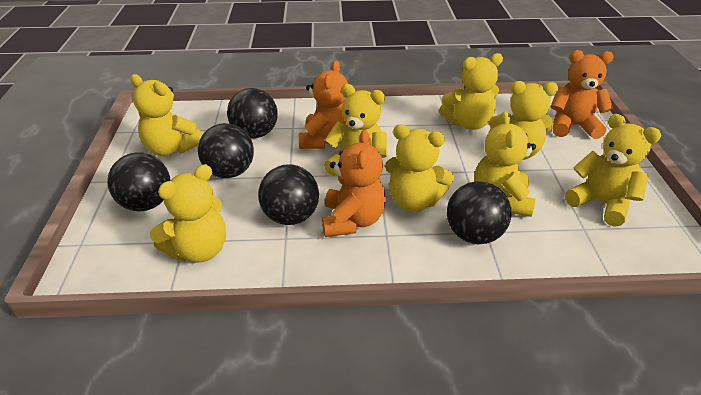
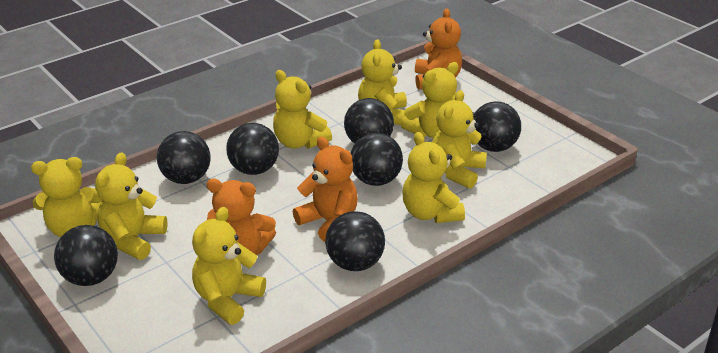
black ball: 5 -> 7

